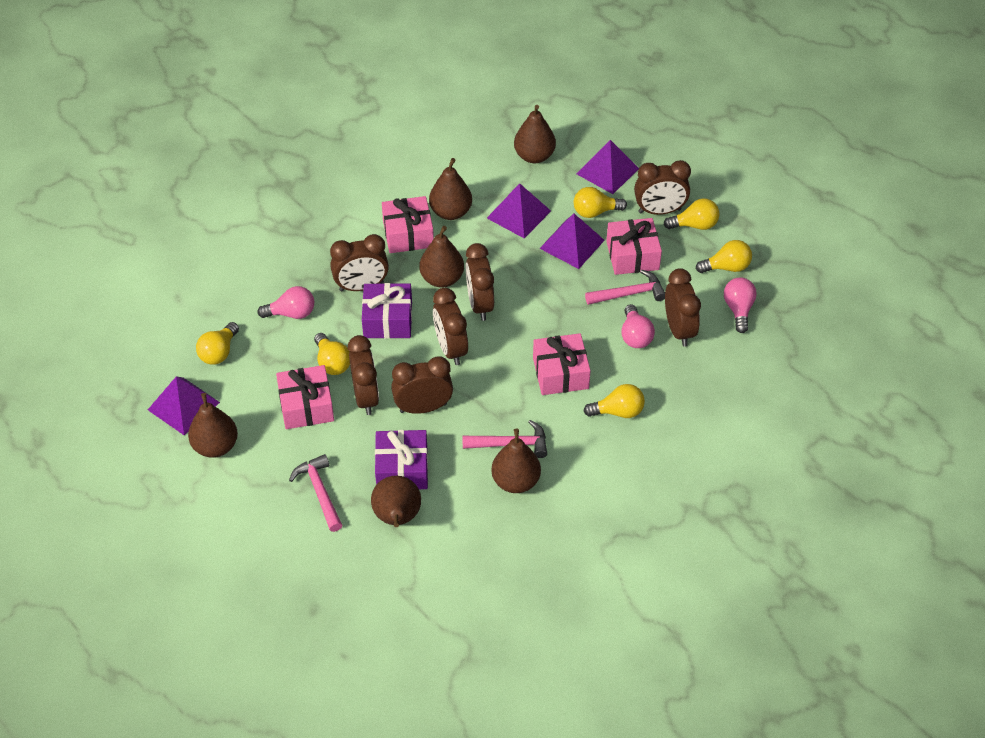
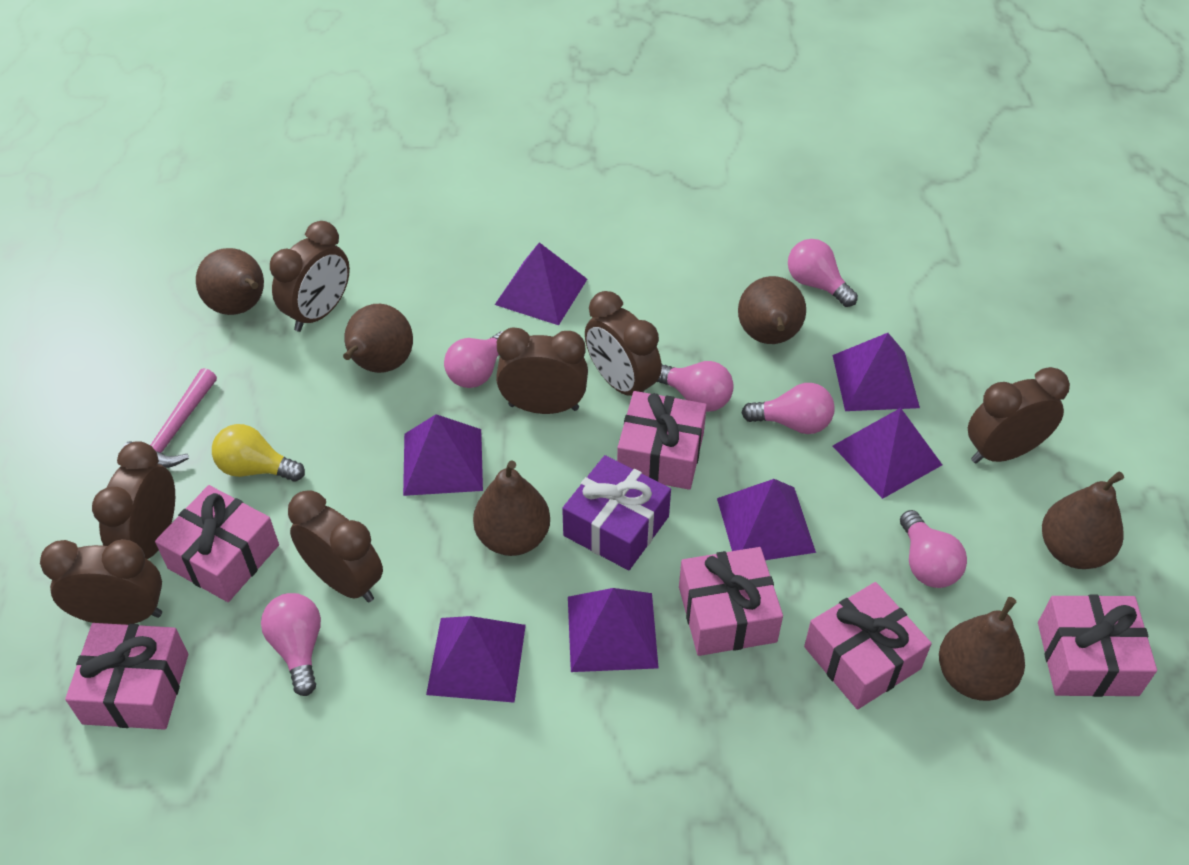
pink gift: 4 -> 6
pink hammer: 3 -> 1
pink light bulb: 3 -> 6
purple gift: 2 -> 1
purple pyramid: 4 -> 7
yellow light bulb: 6 -> 1

